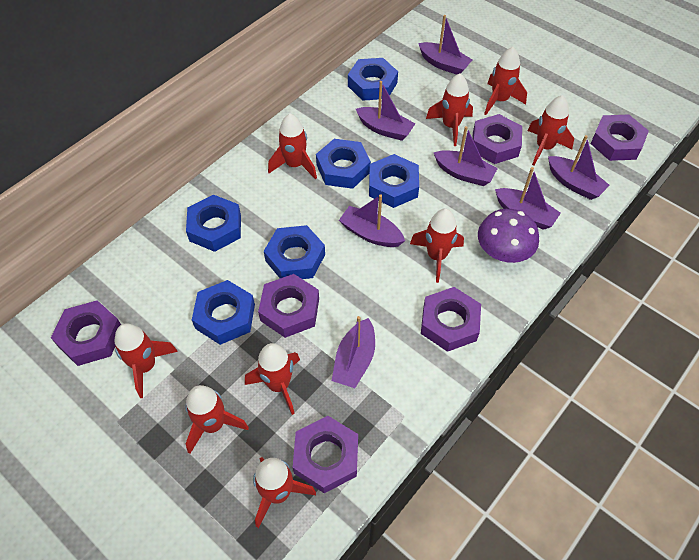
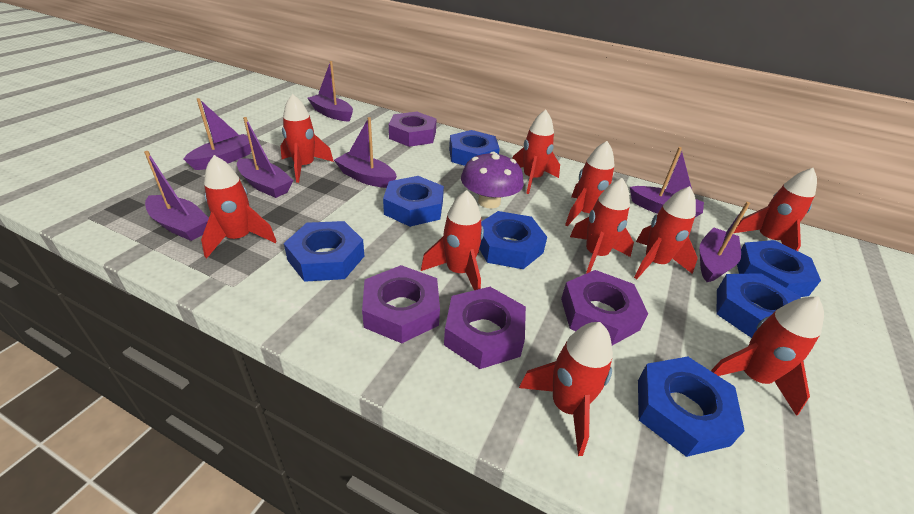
blue nut: 6 -> 7
purple nut: 6 -> 4
red rocket: 9 -> 10

